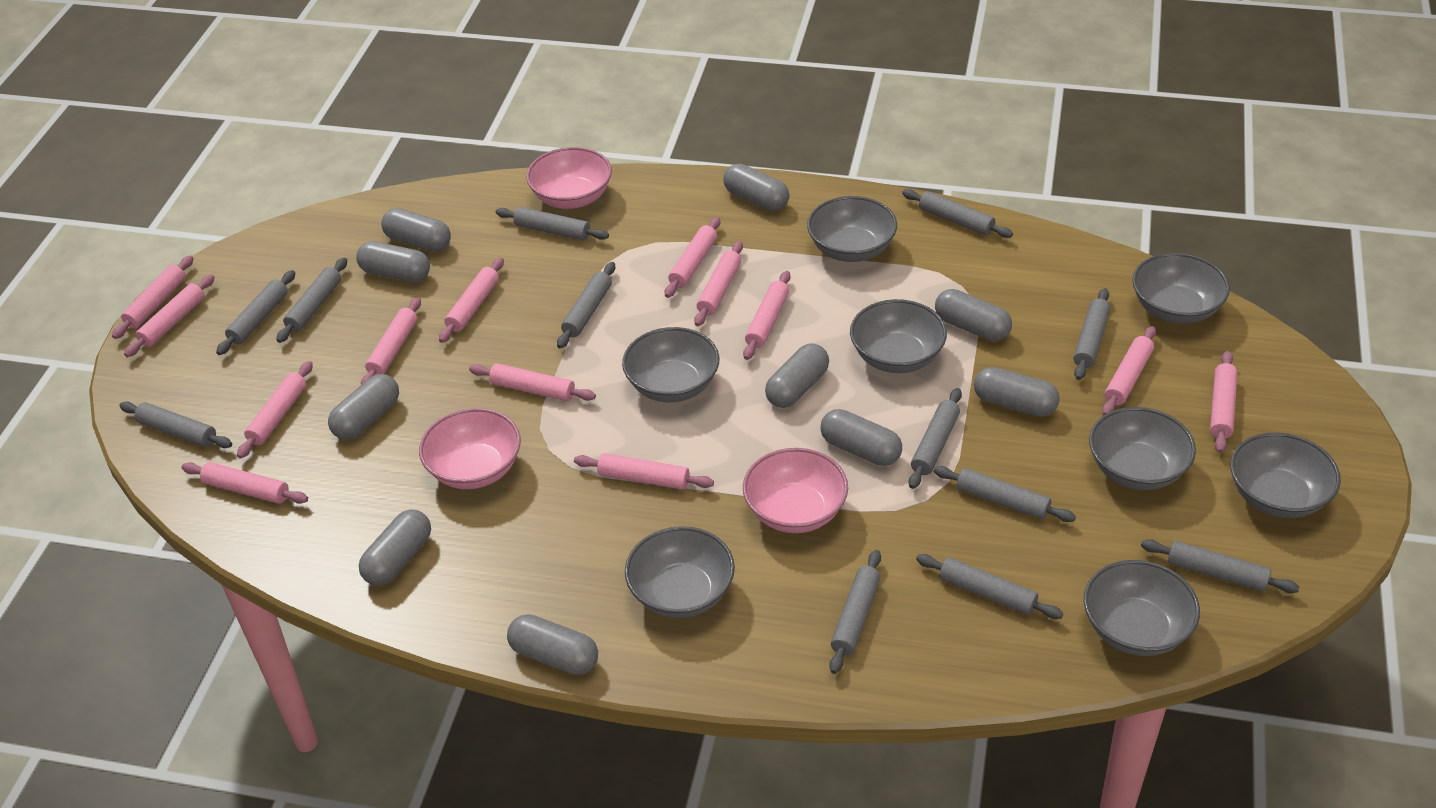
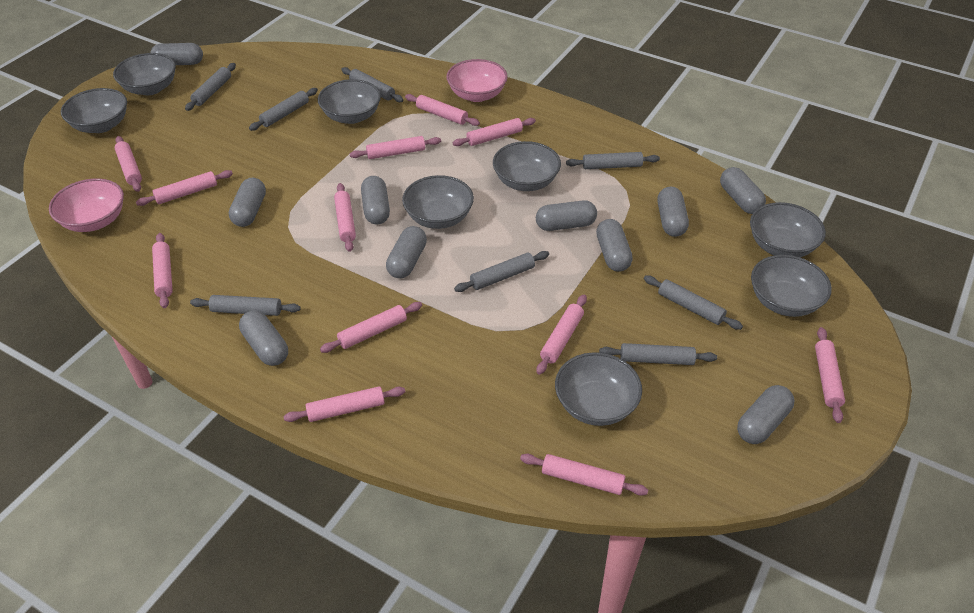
grey rolling pin: 12 -> 8
pink bowl: 3 -> 2
pink rolling pin: 13 -> 12

